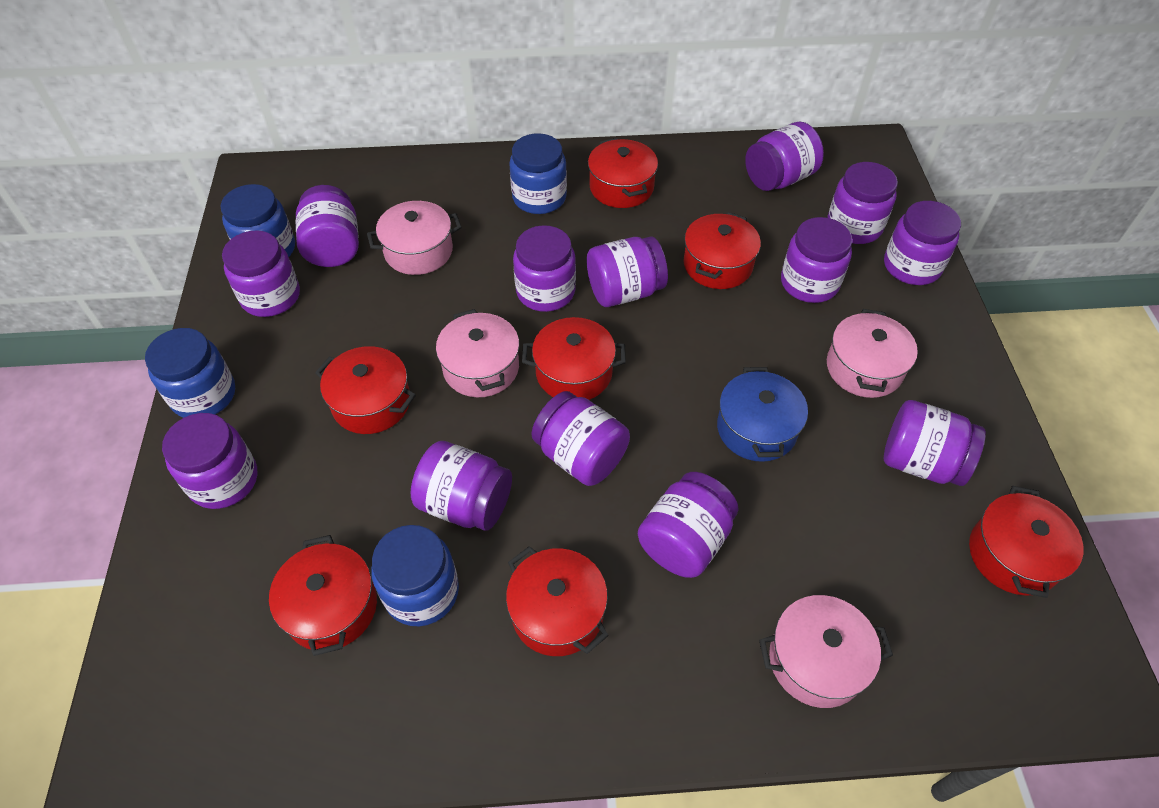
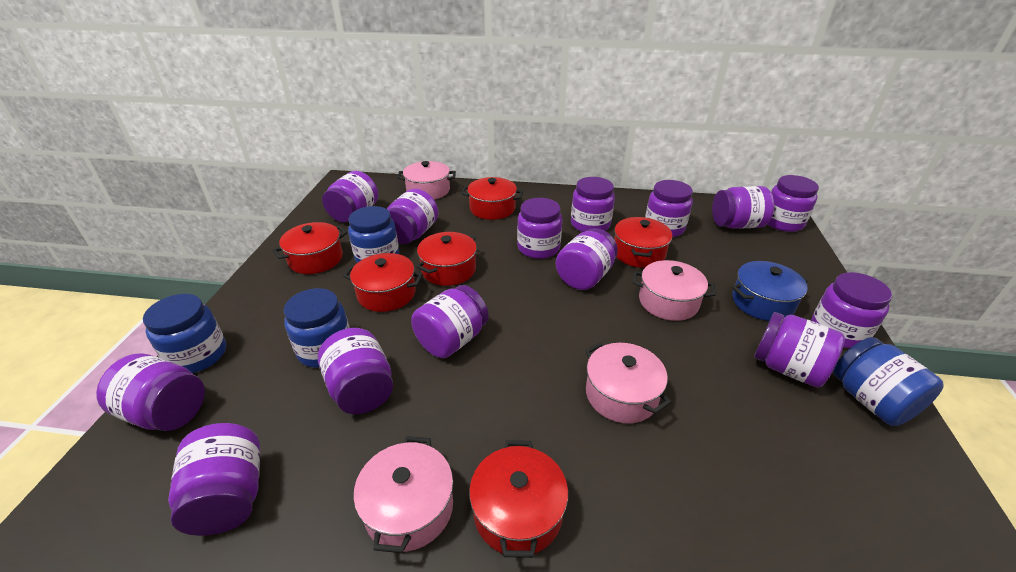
purple jar: 13 -> 14
red pot: 7 -> 6

